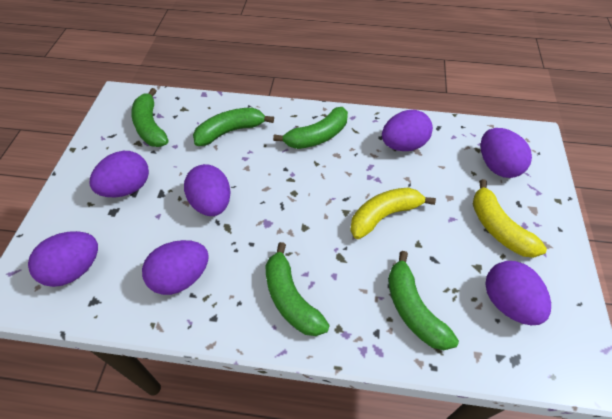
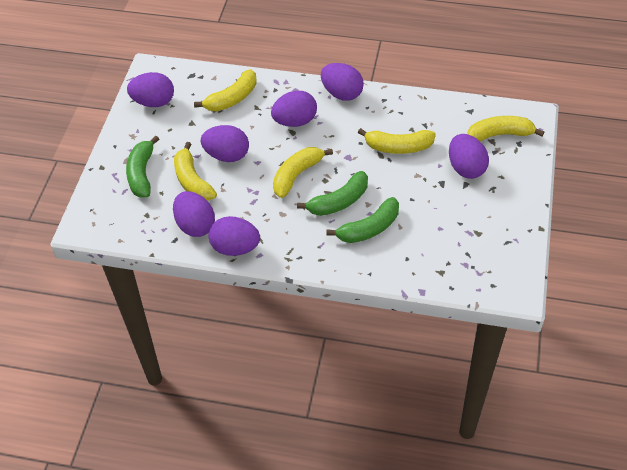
green banana: 5 -> 3
yellow banana: 2 -> 5

